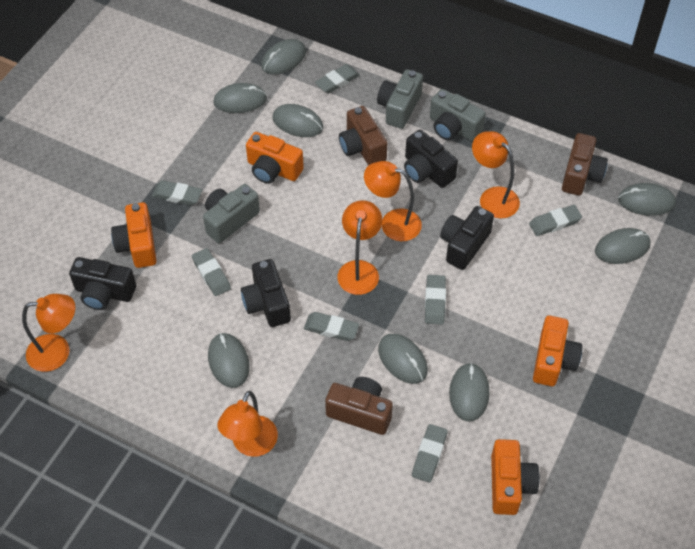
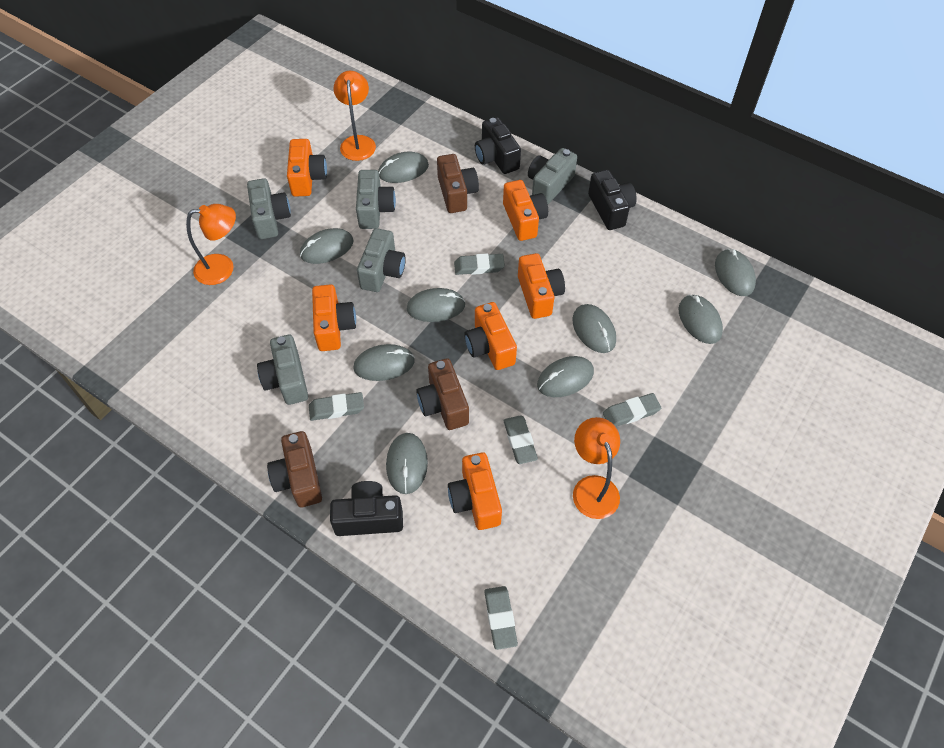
black camera: 4 -> 3
grey camera: 3 -> 5
grey eraser: 7 -> 5
grey mouse: 8 -> 9
orange camera: 4 -> 6
orange lamp: 5 -> 3

